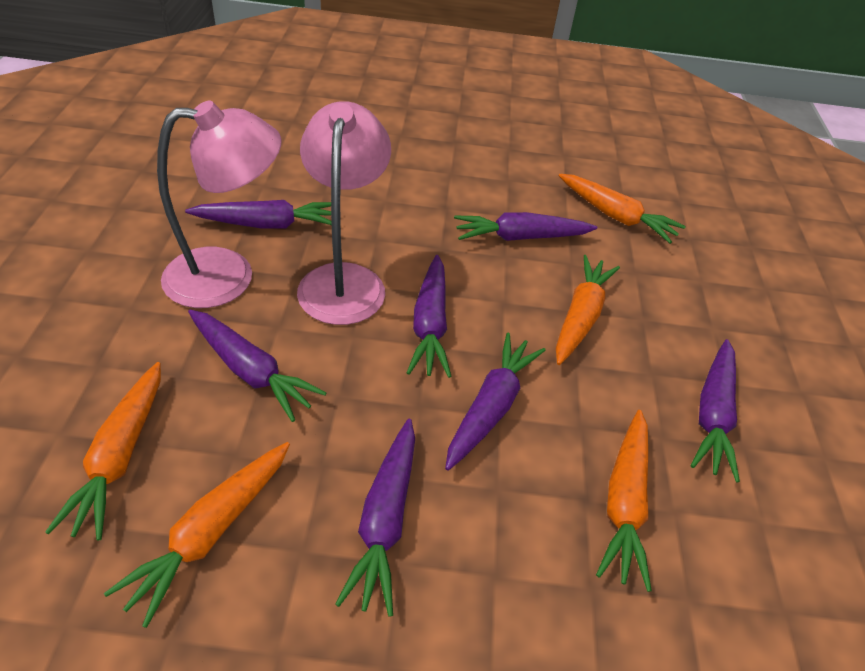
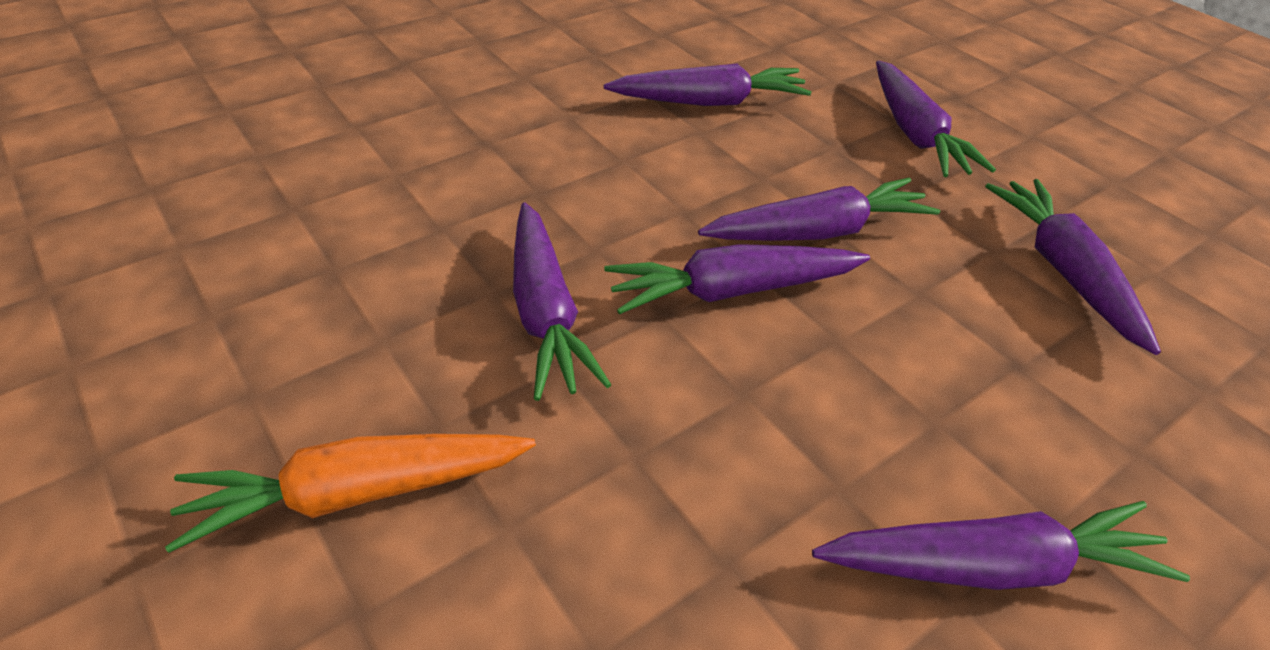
orange carrot: 5 -> 1
pink lamp: 2 -> 0

